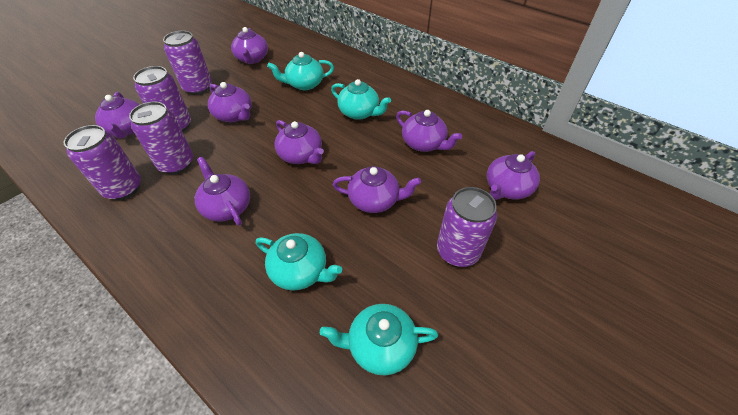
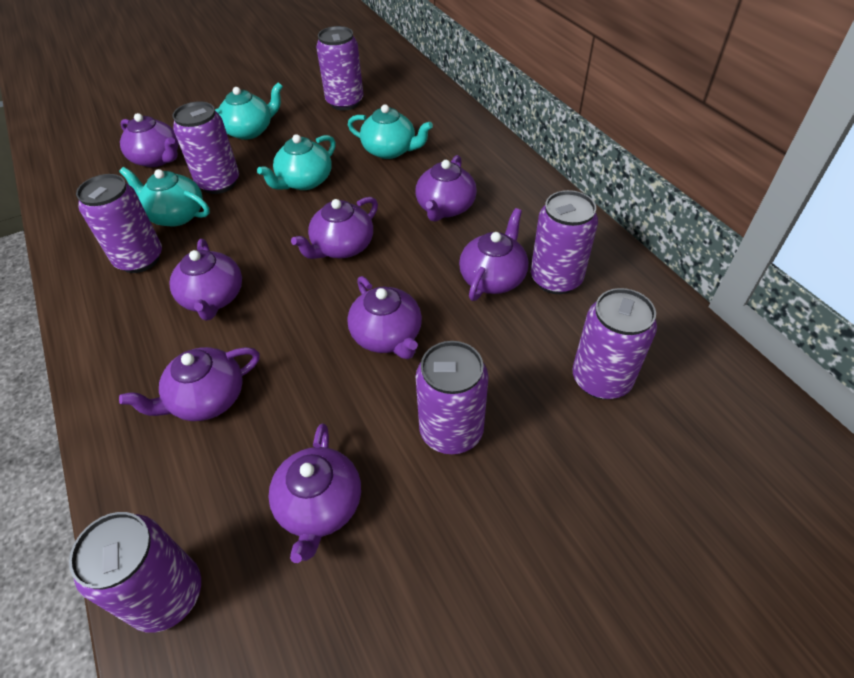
purple can: 5 -> 7

